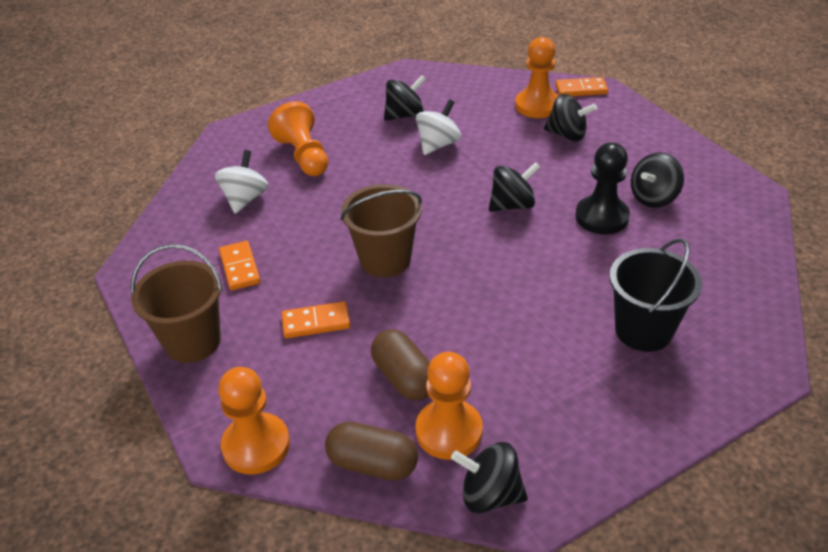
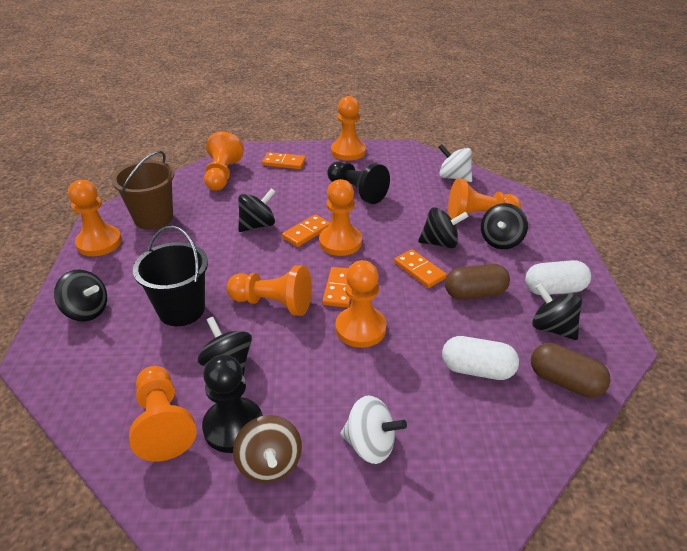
black pawn: 1 -> 2
black spinning top: 5 -> 6
brown bucket: 2 -> 1
brown spinning top: 0 -> 1
orange domino: 3 -> 4
orange pawn: 4 -> 8
white capsule: 0 -> 2

